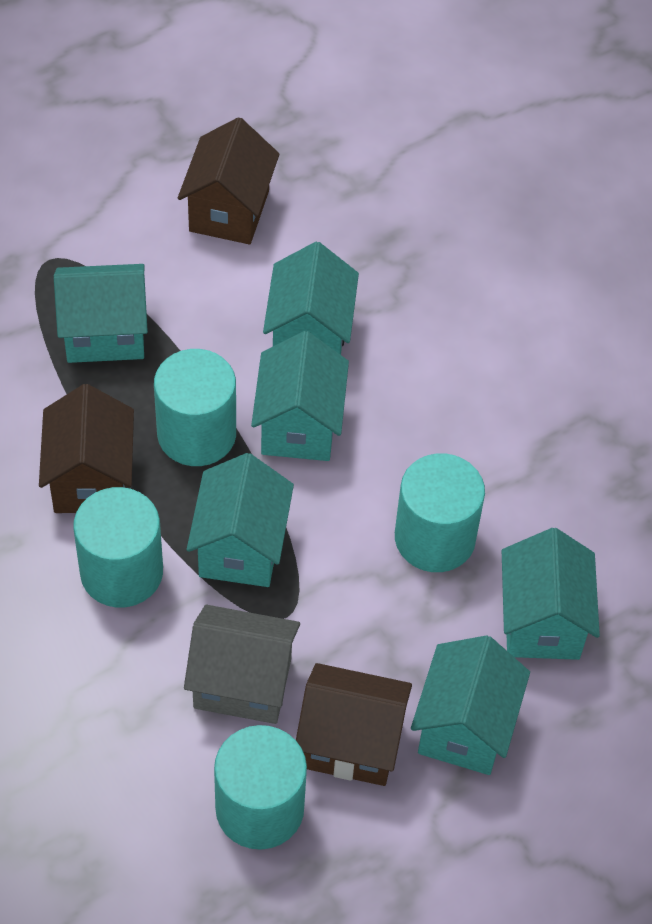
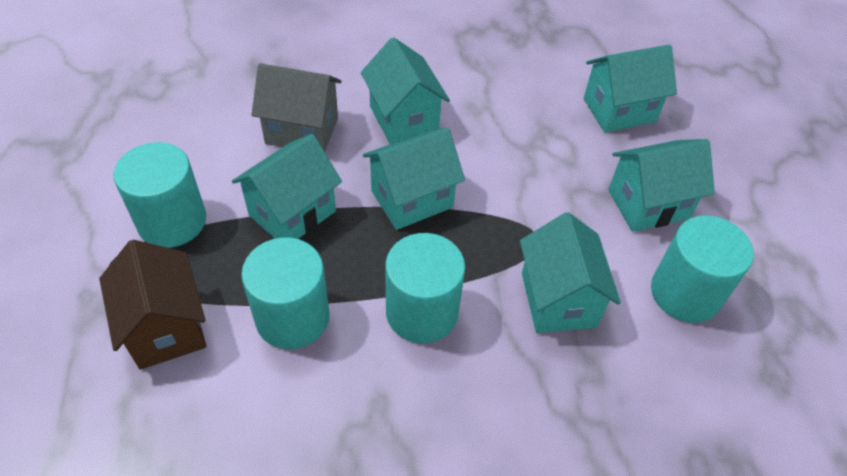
brown house: 3 -> 1

